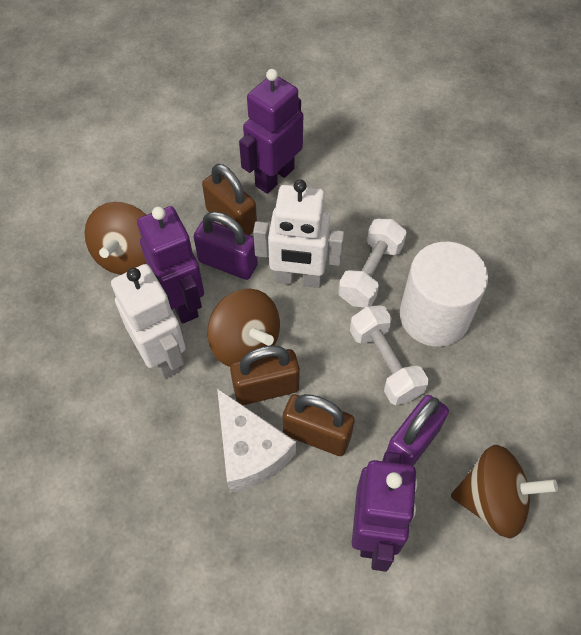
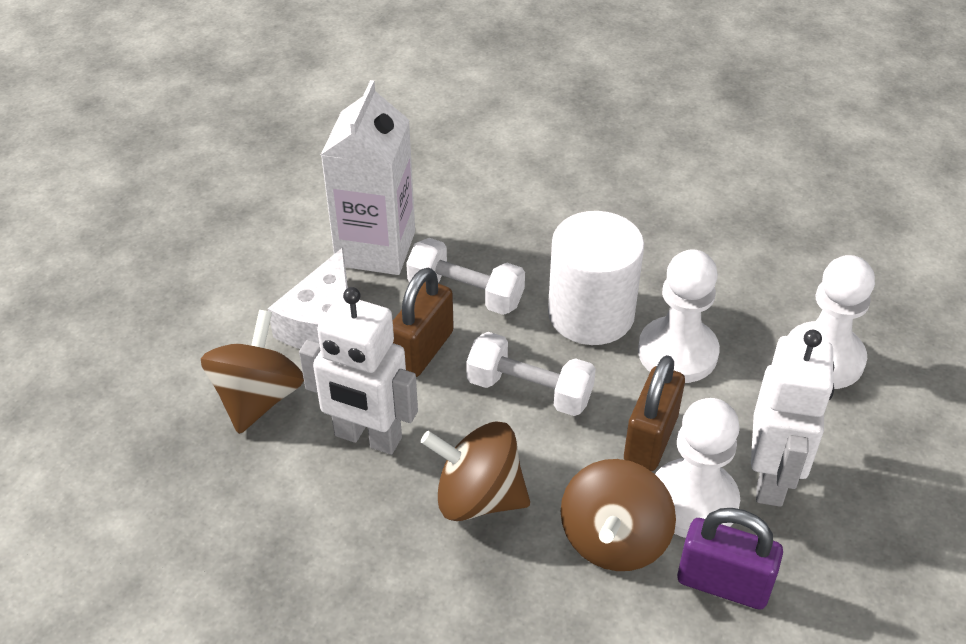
brown padlock: 3 -> 2
purple padlock: 2 -> 1
purple robot: 3 -> 0
white carton: 0 -> 1
white pawn: 0 -> 3

